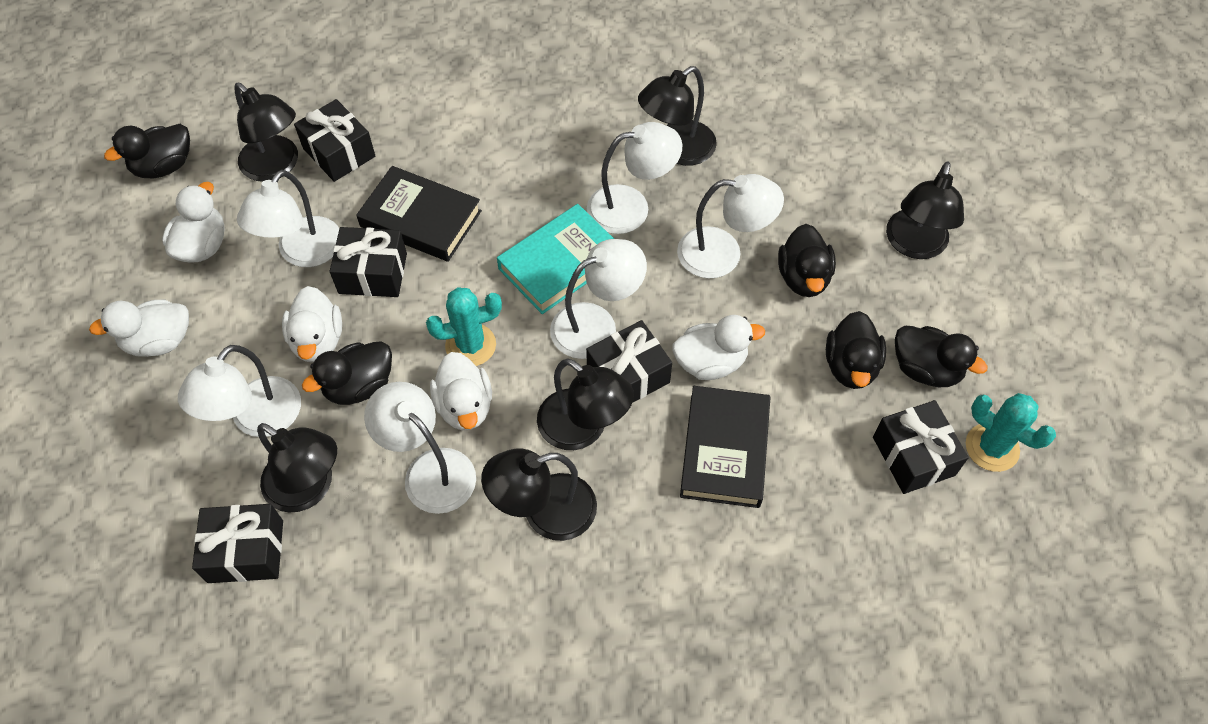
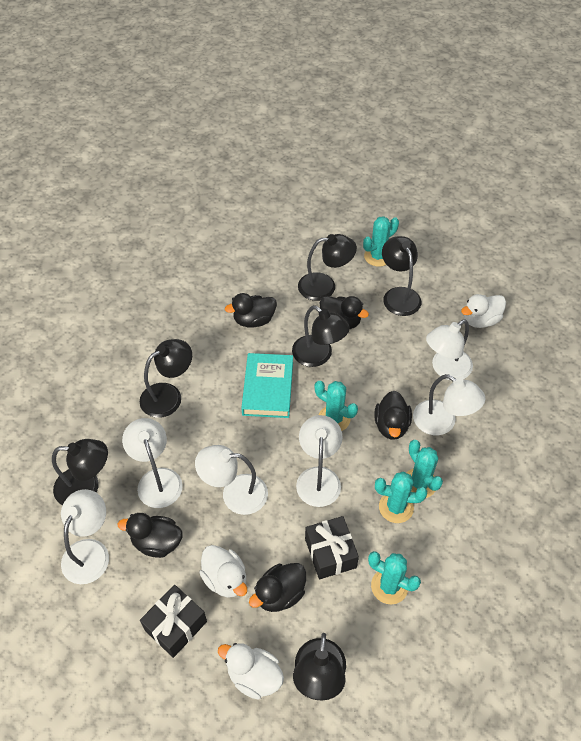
black book: 2 -> 0
black gift: 5 -> 2
turquoise cactus: 2 -> 5
white duck: 5 -> 3

